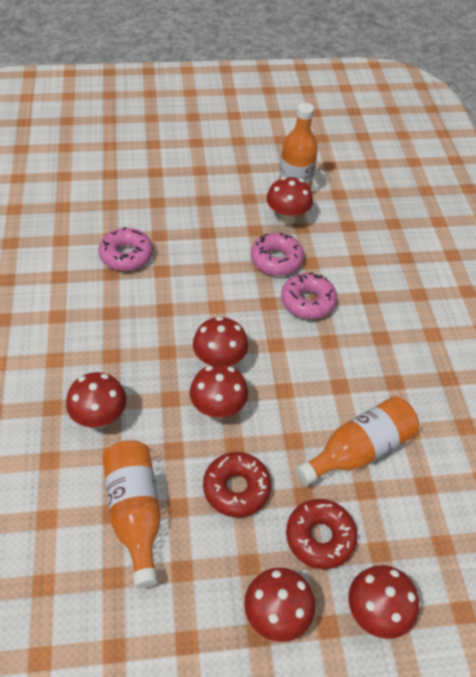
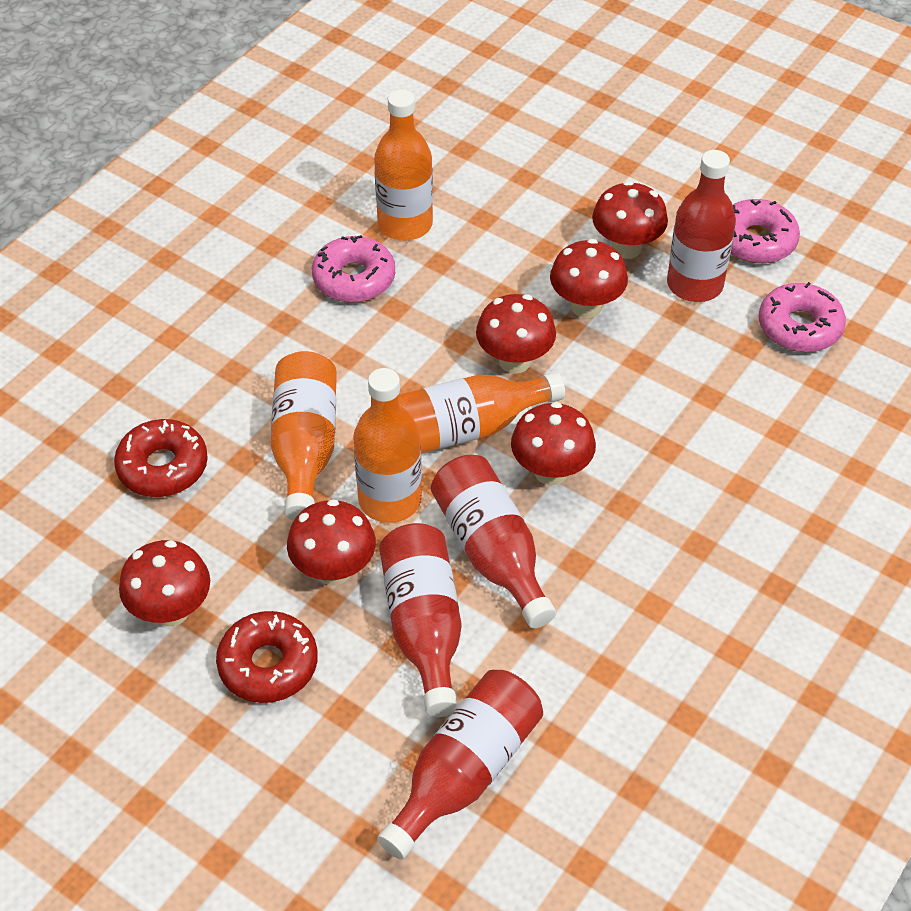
orange bottle: 3 -> 4
red bottle: 0 -> 4

